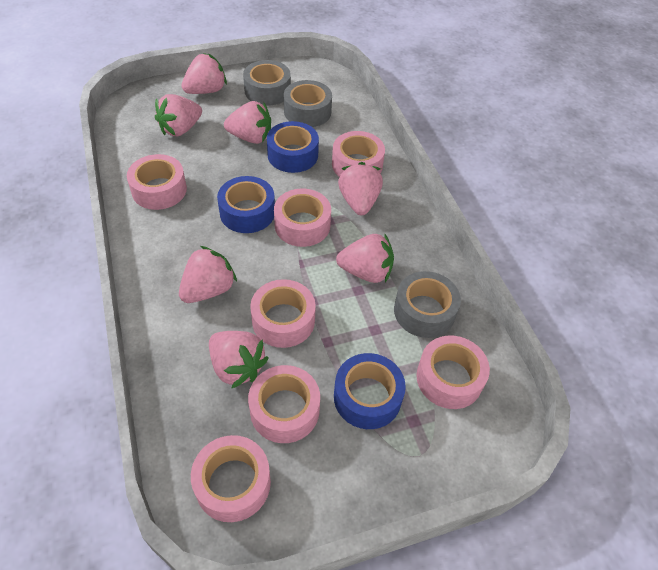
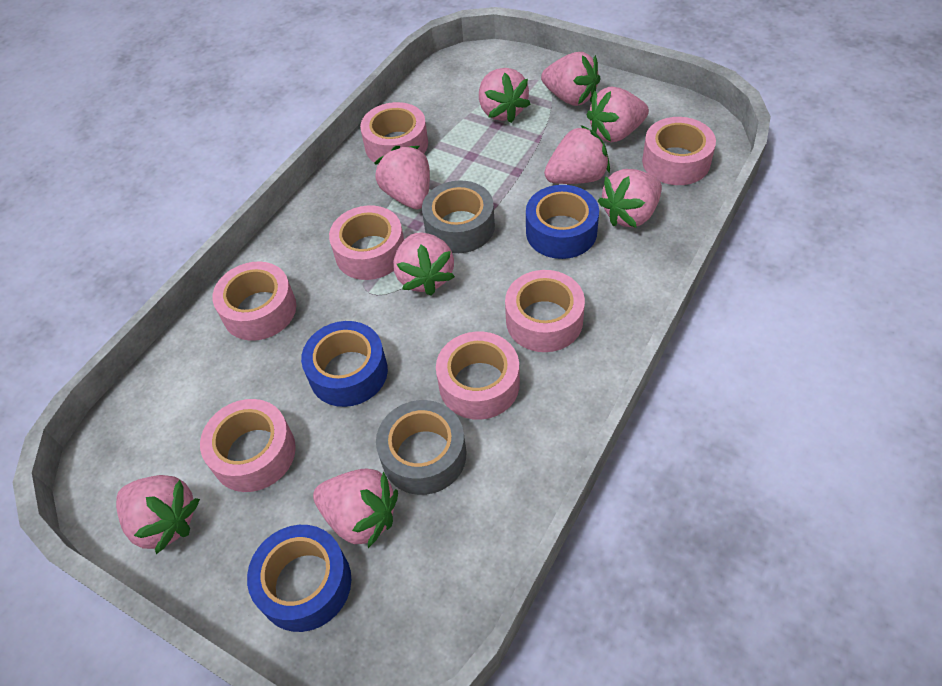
grey tape: 3 -> 2
pink strawberry: 7 -> 9

